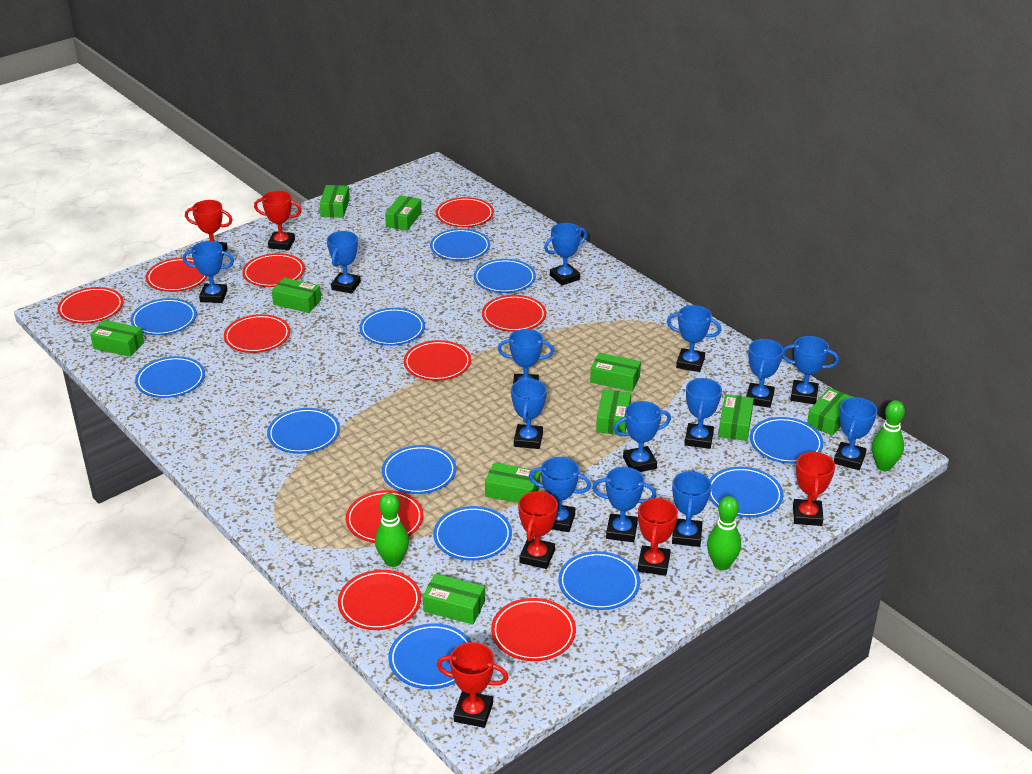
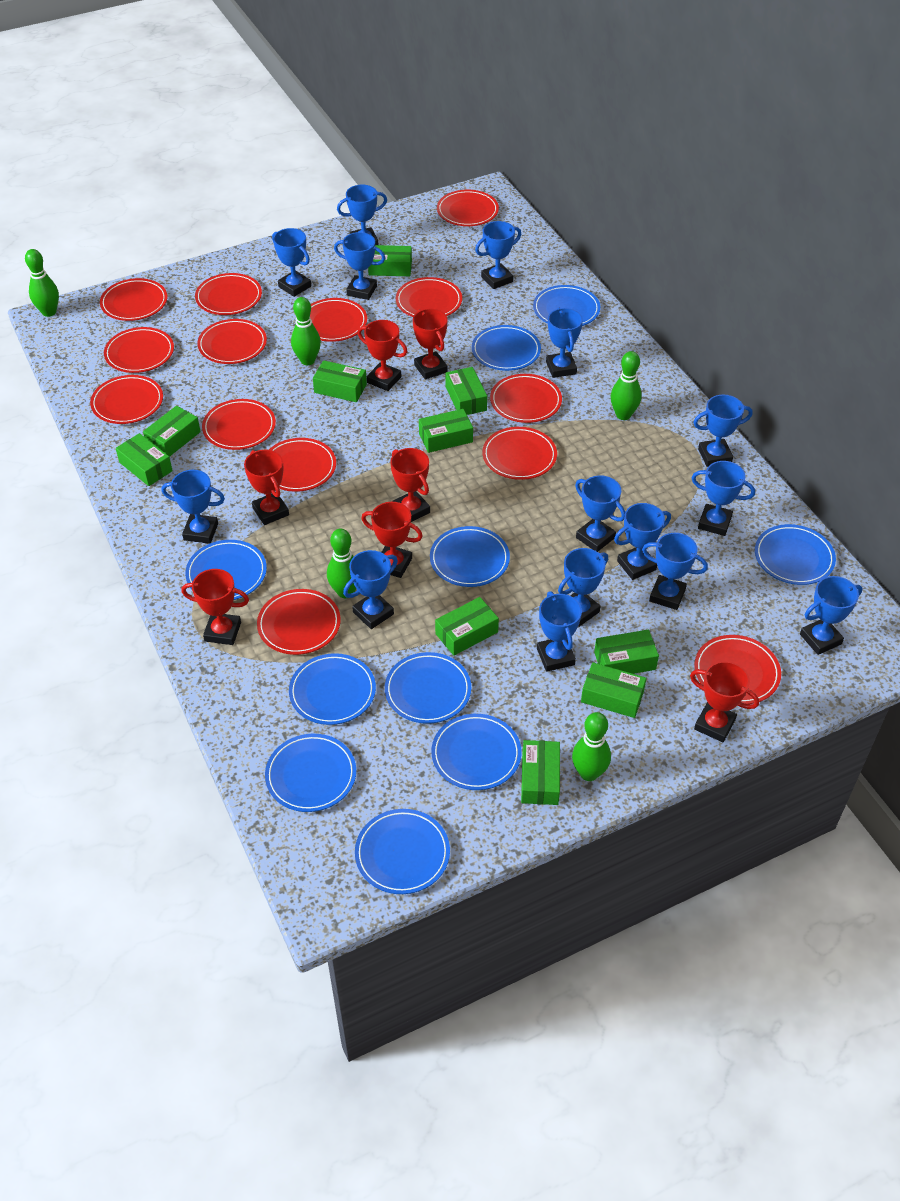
blue plate: 12 -> 10
blue trophy: 14 -> 15
green bowling pin: 3 -> 5
red plate: 10 -> 14
red trophy: 6 -> 7

